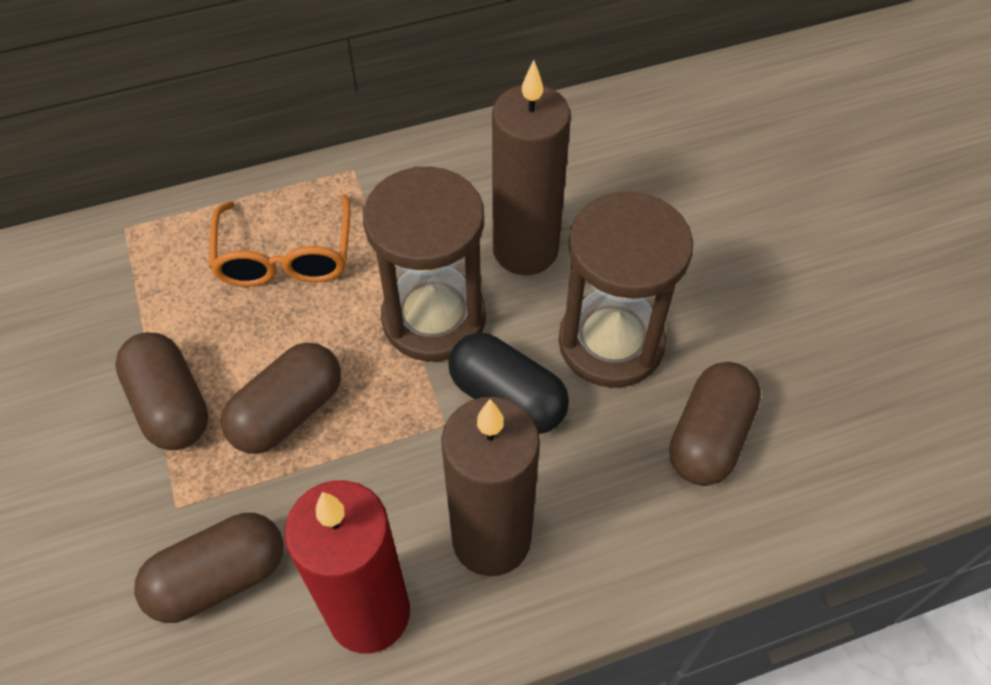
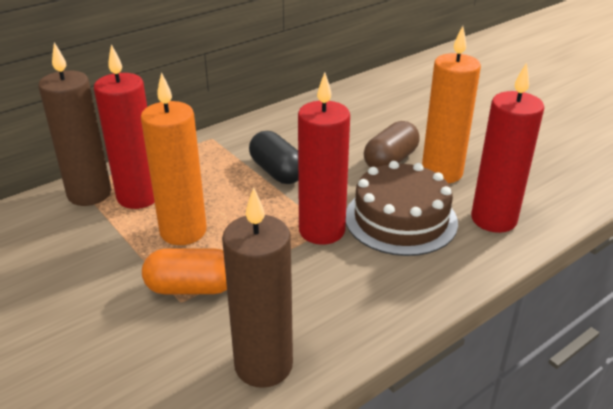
brown cake: 0 -> 1
brown capsule: 4 -> 1
brown hourglass: 2 -> 0
orange candle: 0 -> 2
orange capsule: 0 -> 1
orange glasses: 1 -> 0
red candle: 1 -> 3

